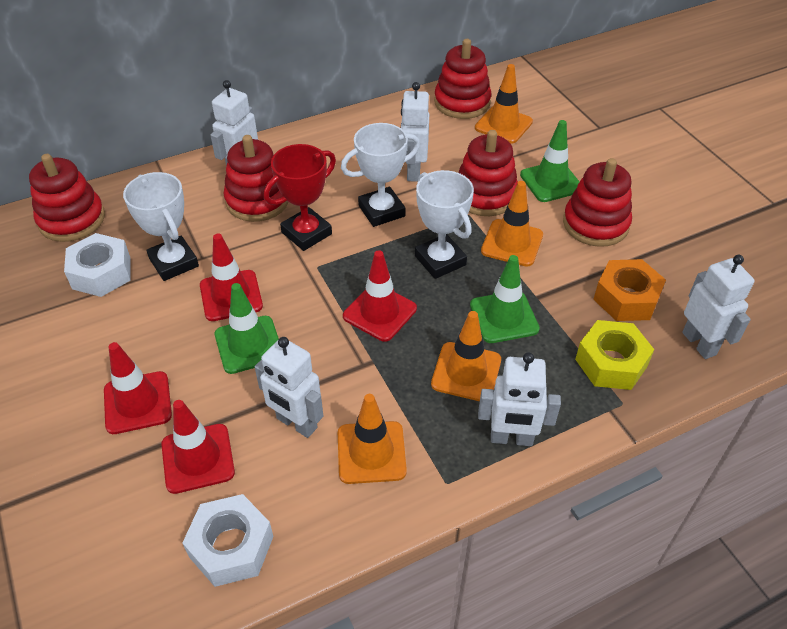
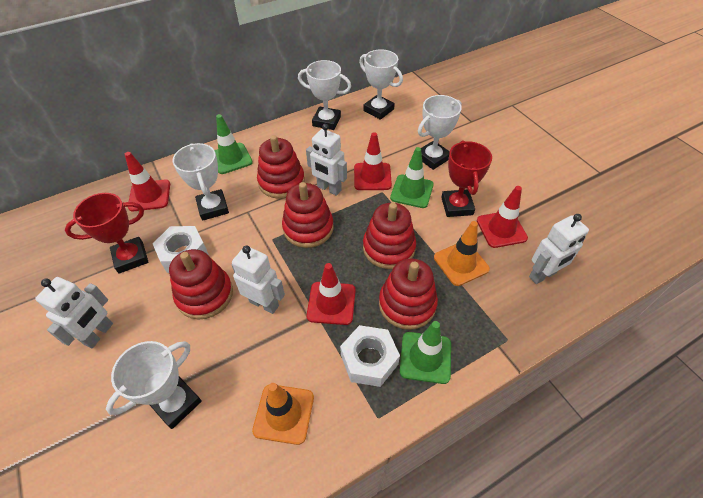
orange nut: 1 -> 0
orange traffic cone: 4 -> 2
red trophy: 1 -> 2
white robot: 5 -> 4
white trophy: 3 -> 5
yellow nut: 1 -> 0

